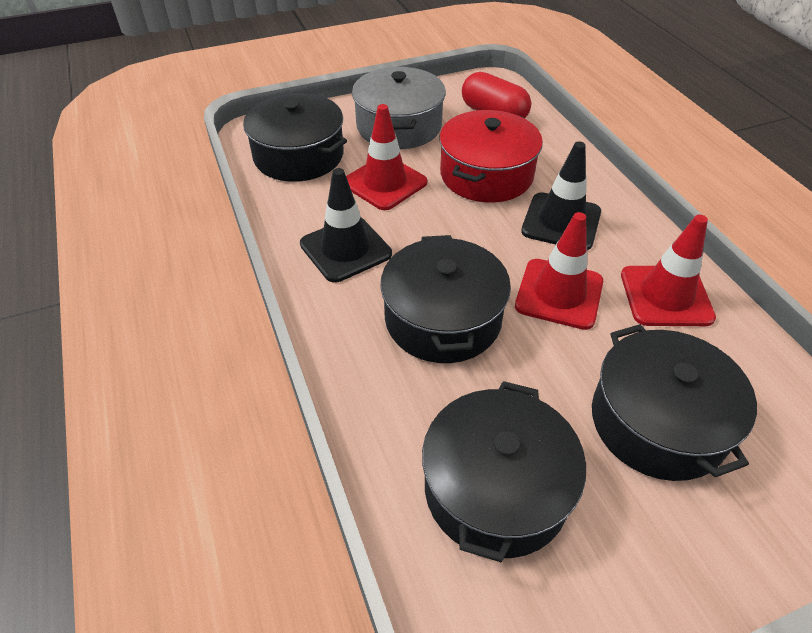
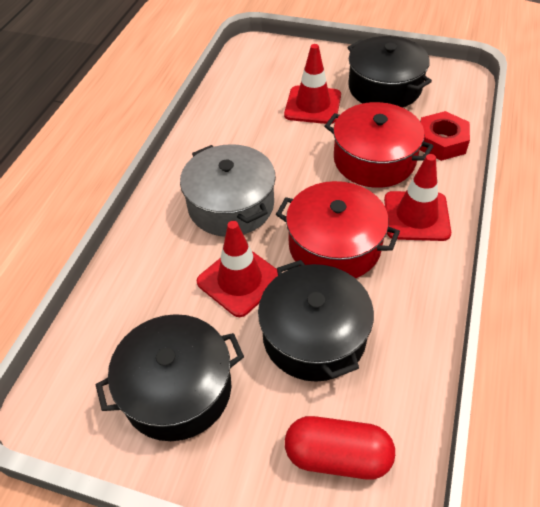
black pot: 4 -> 3
black traffic cone: 2 -> 0
red nut: 0 -> 1
red pot: 1 -> 2

